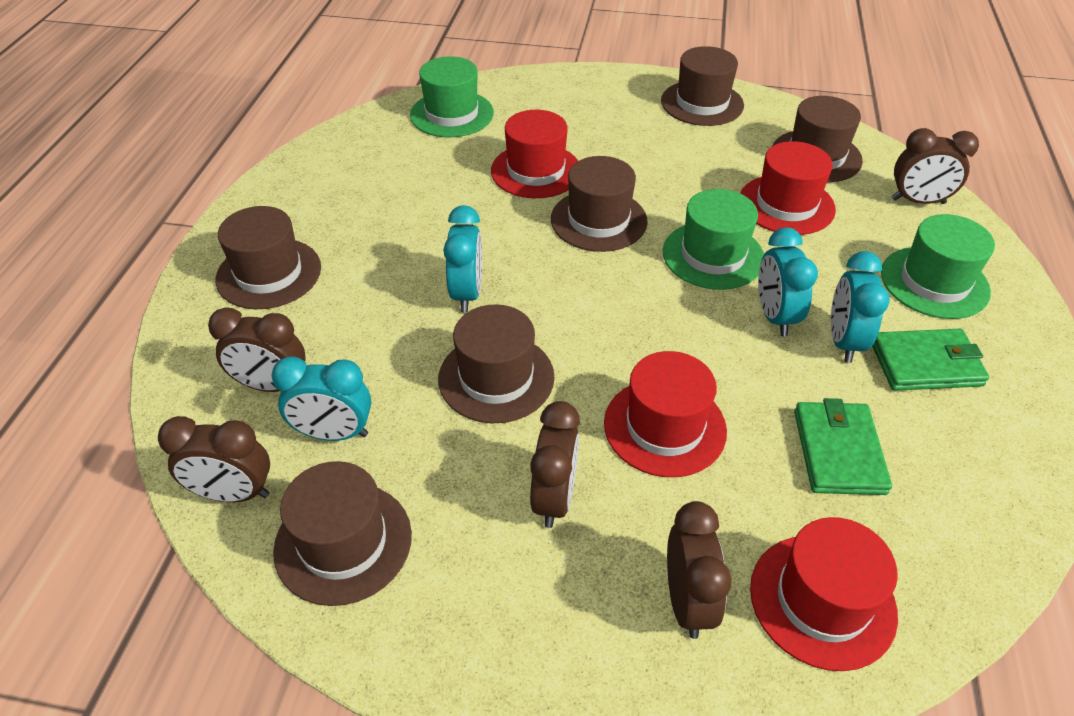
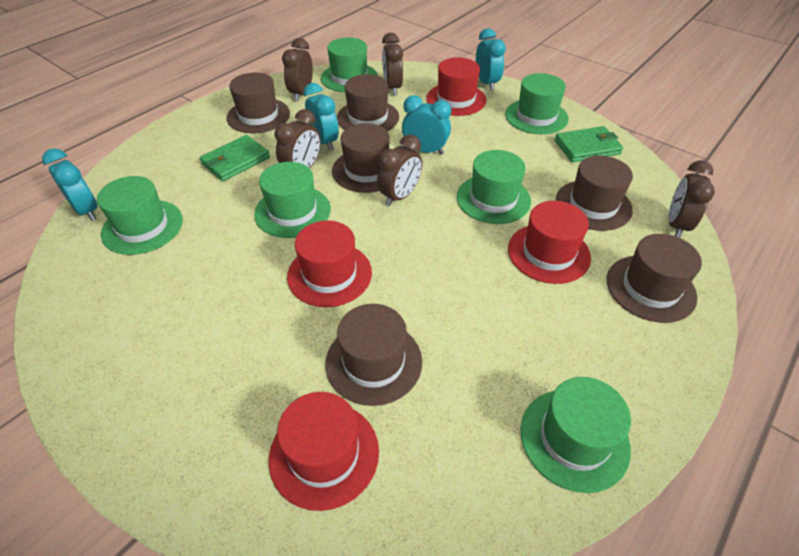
green hat: 3 -> 6

